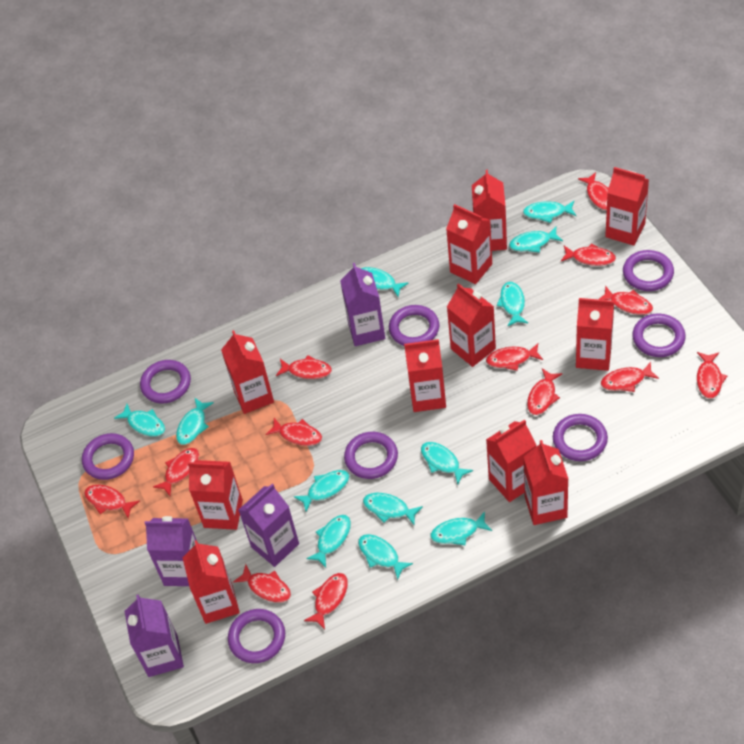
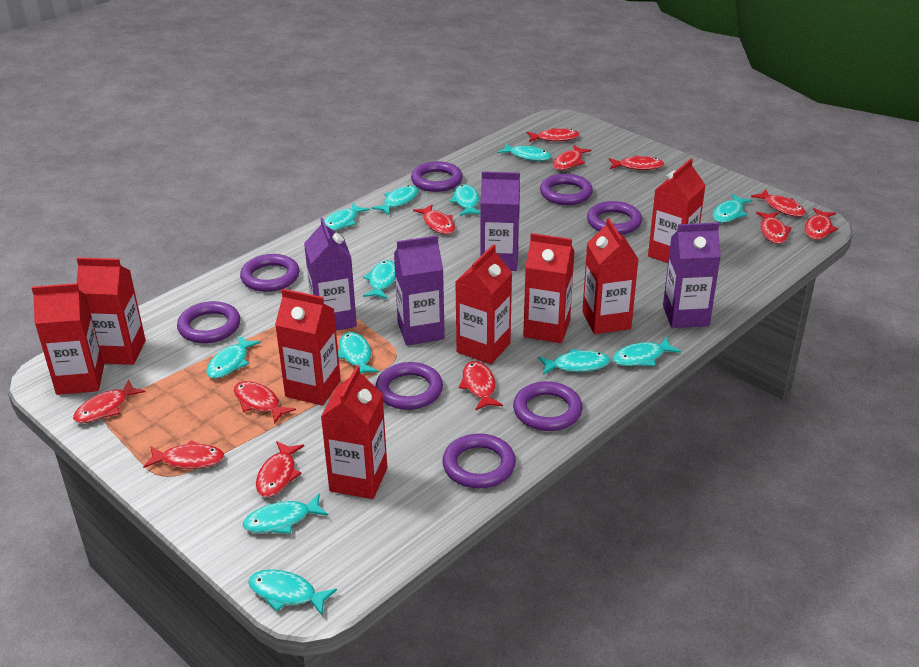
red carton: 11 -> 8
red fish: 13 -> 12

